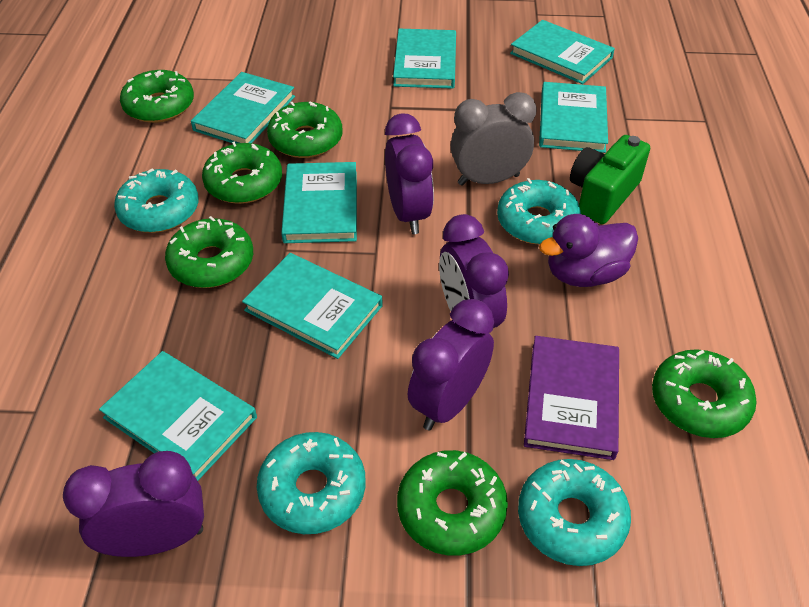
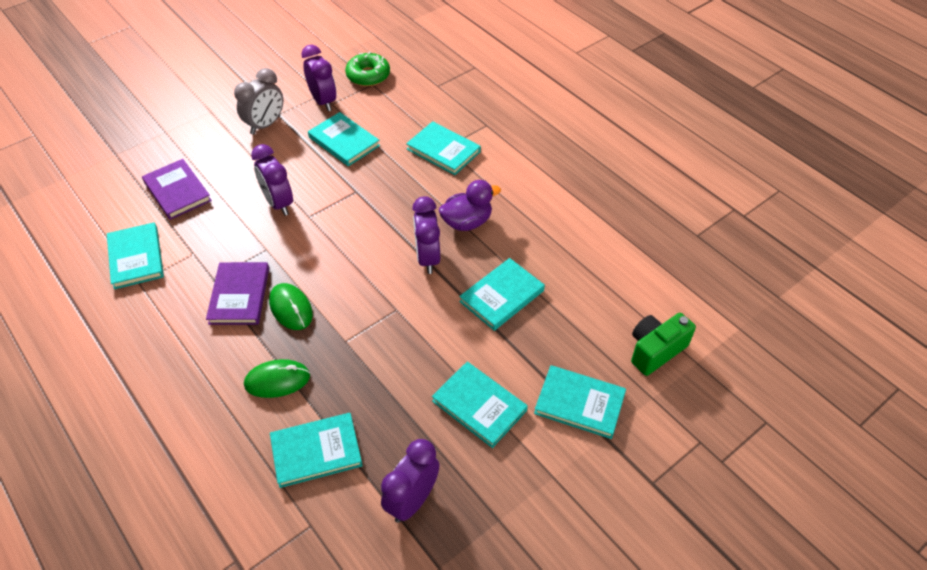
green donut: 6 -> 1
green mouse: 0 -> 2
purple book: 1 -> 2
turquoise donut: 4 -> 0

